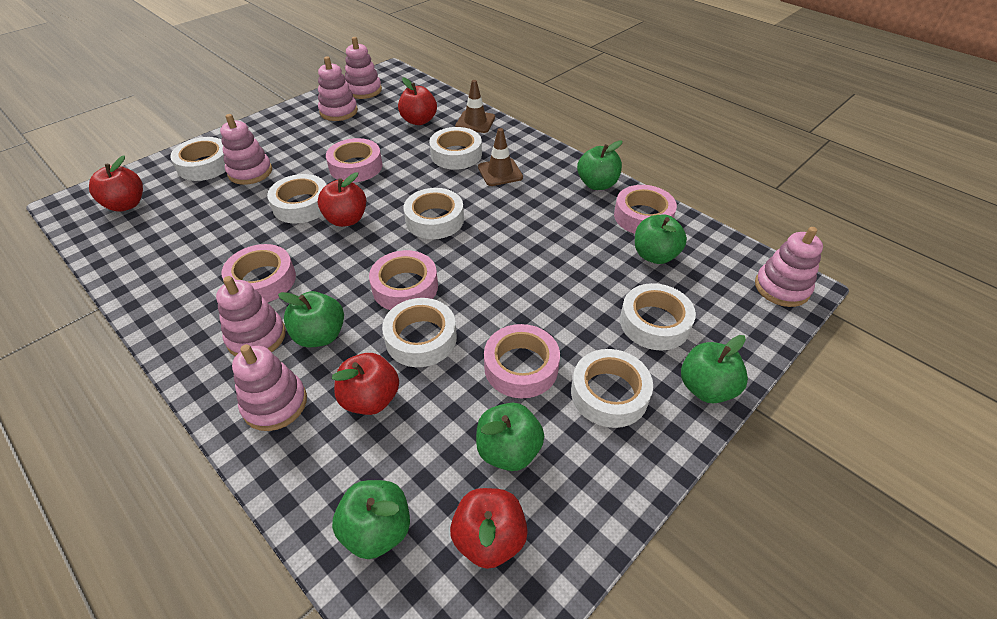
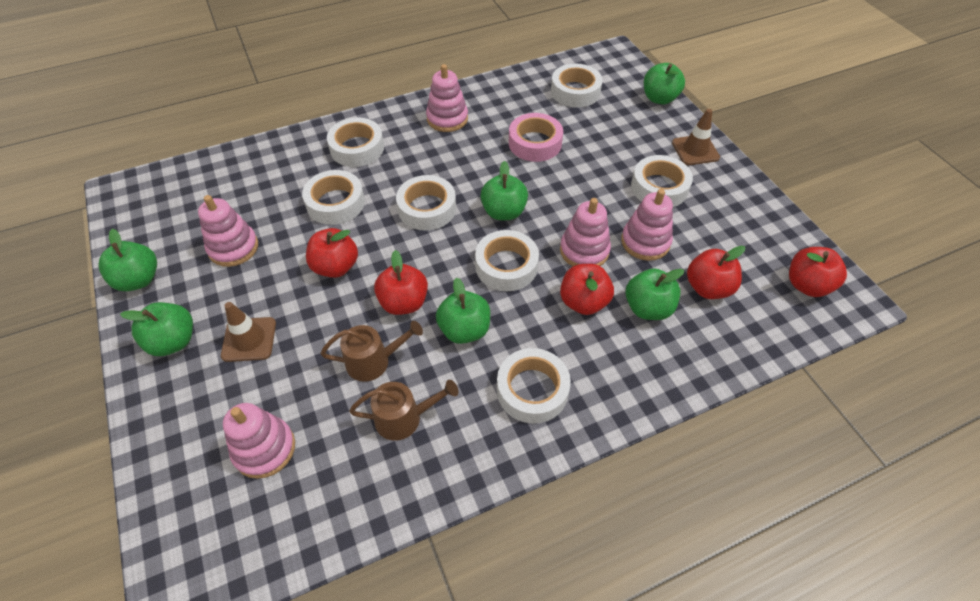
brown watering can: 0 -> 2
pink stacking toy: 6 -> 5
pink tape: 5 -> 1

